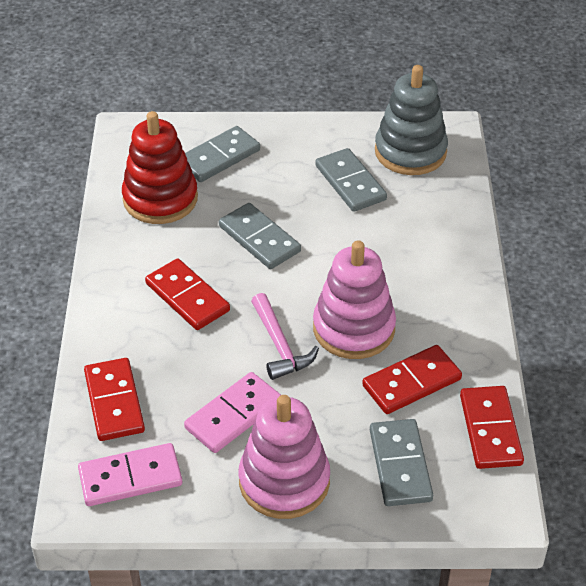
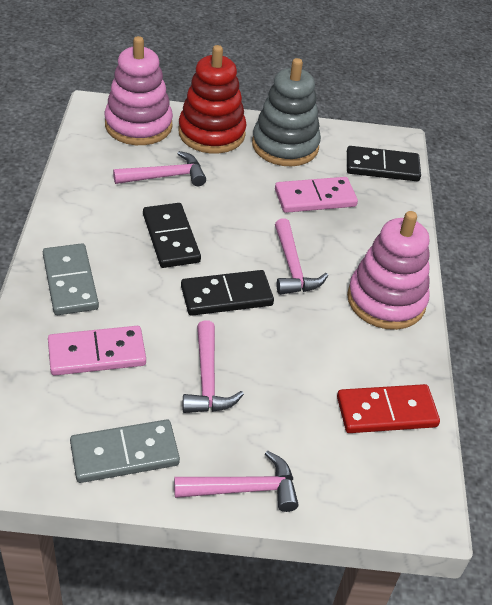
black domino: 0 -> 3
grey domino: 4 -> 2
pink hammer: 1 -> 4
red domino: 4 -> 1

